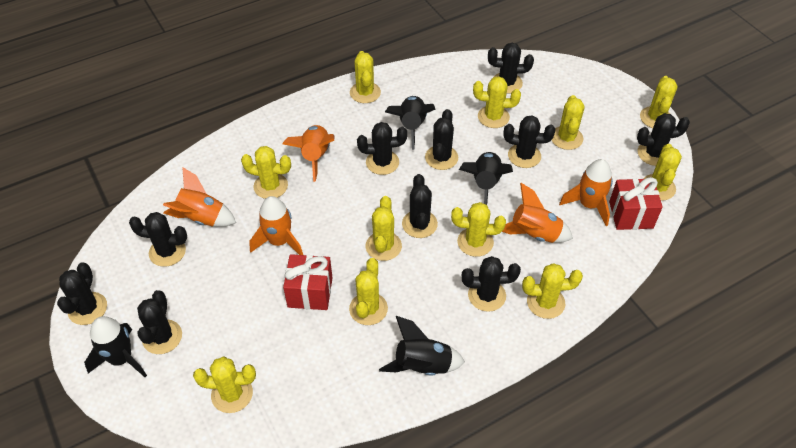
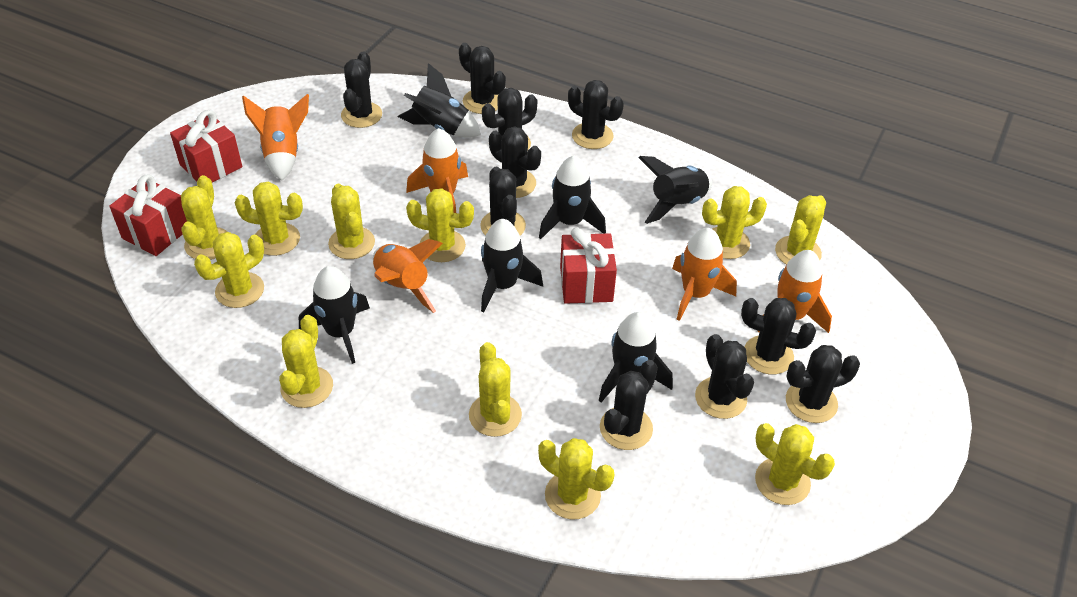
black rocket: 4 -> 6
red gift: 2 -> 3

